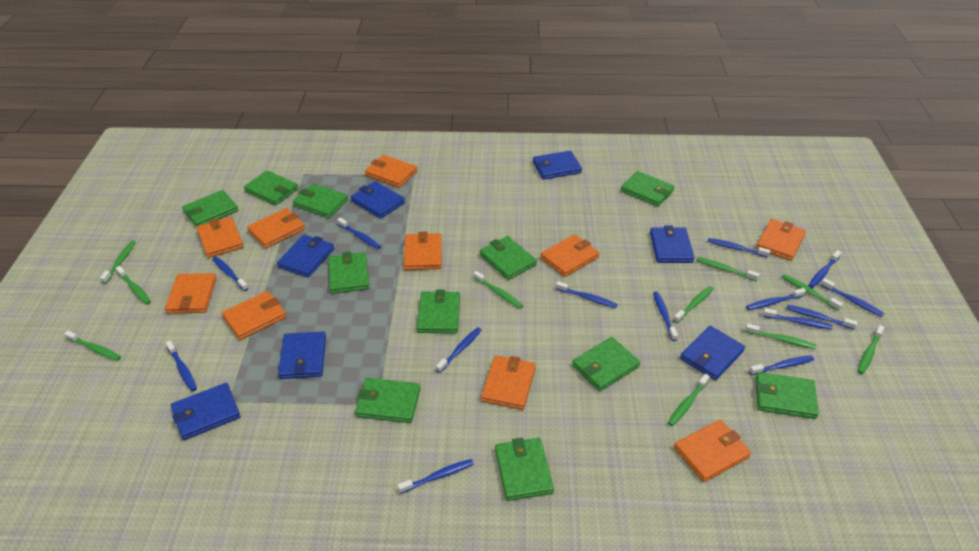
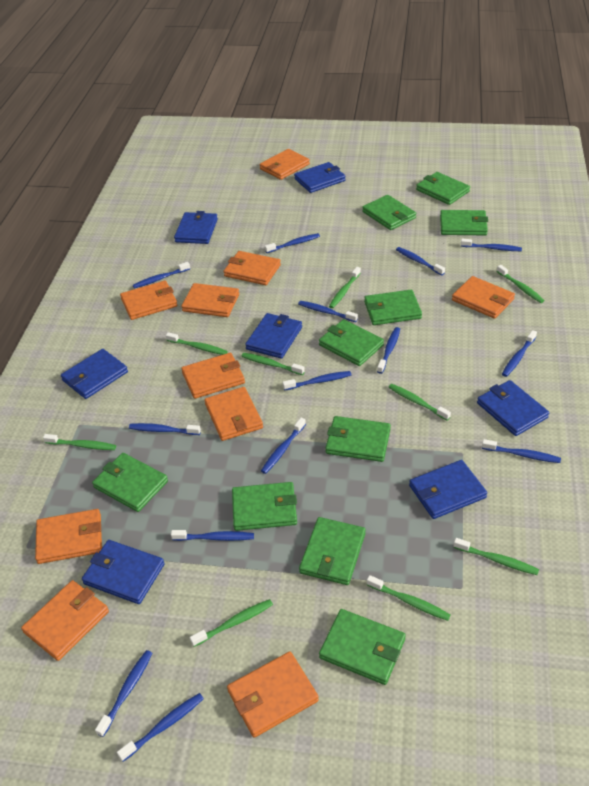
green toothbrush: 10 -> 9
green wallet: 11 -> 10

